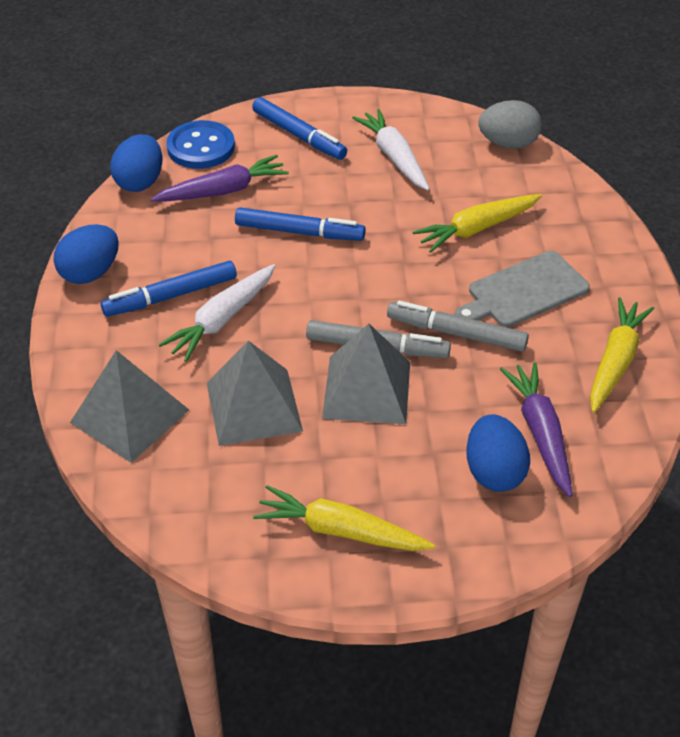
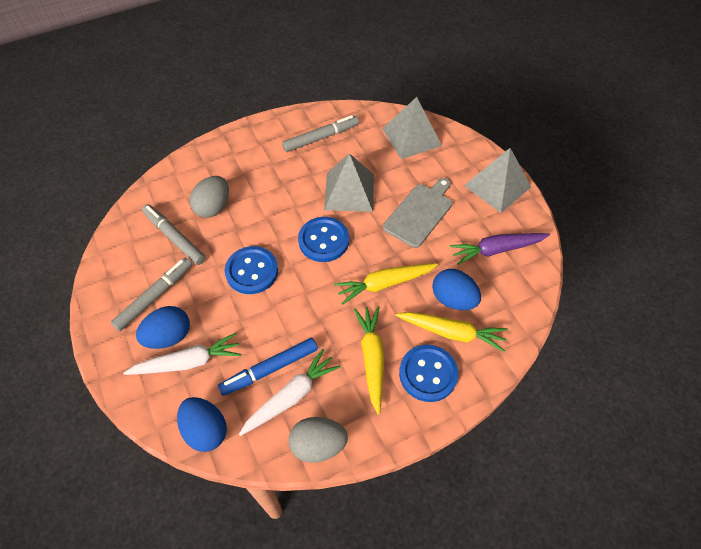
blue button: 1 -> 3
blue marker: 3 -> 1
grey egg: 1 -> 2
grey marker: 2 -> 3
purple carrot: 2 -> 1

